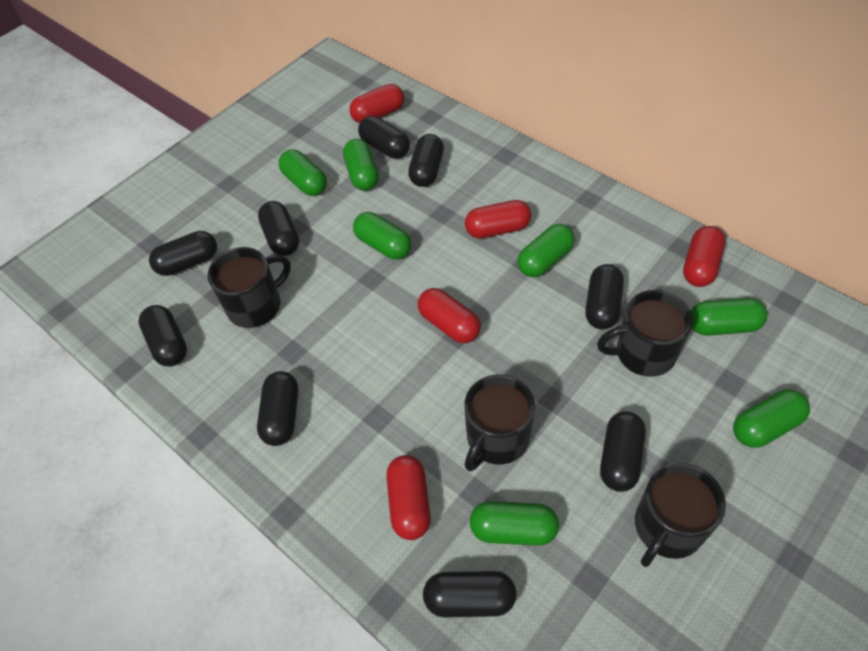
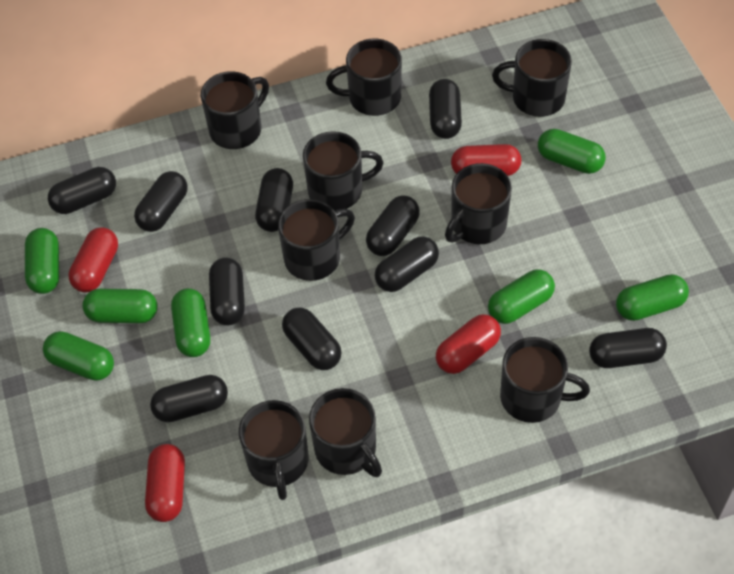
black capsule: 9 -> 10
black mug: 4 -> 9
red capsule: 5 -> 4

